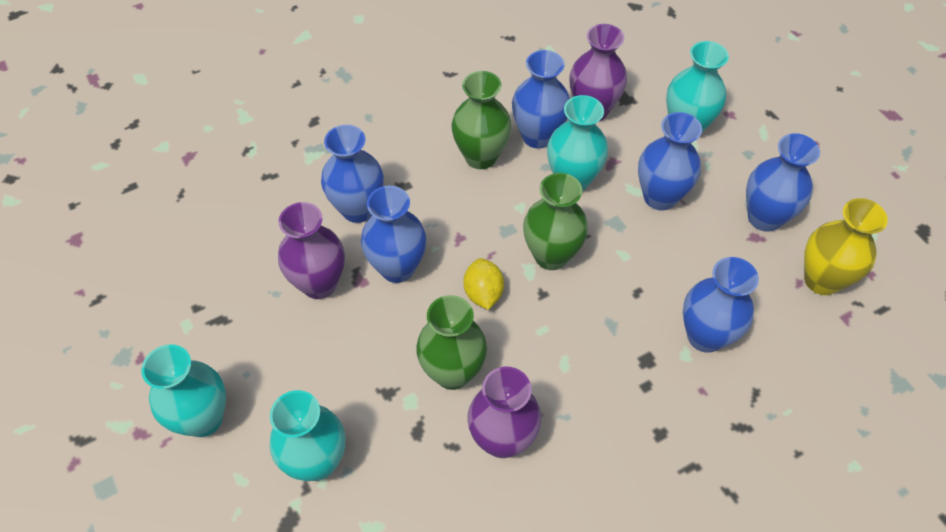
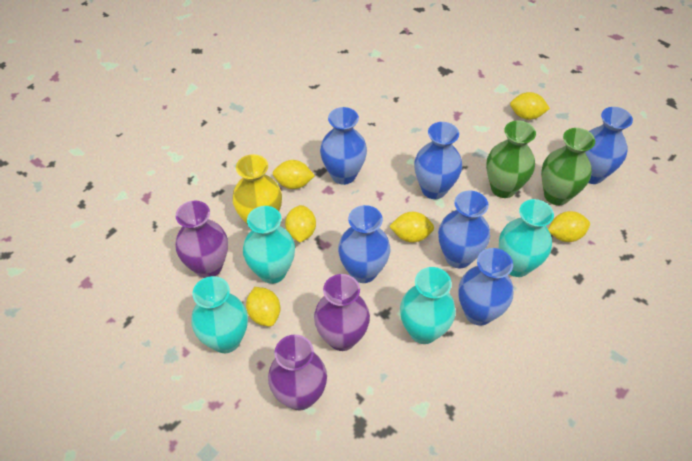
green vase: 3 -> 2
yellow lemon: 1 -> 6

